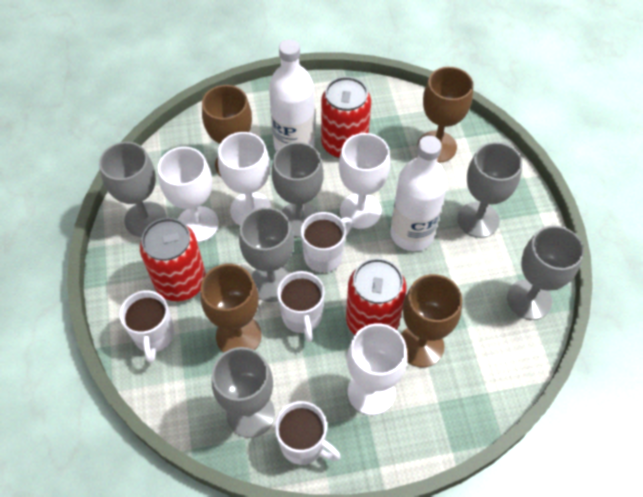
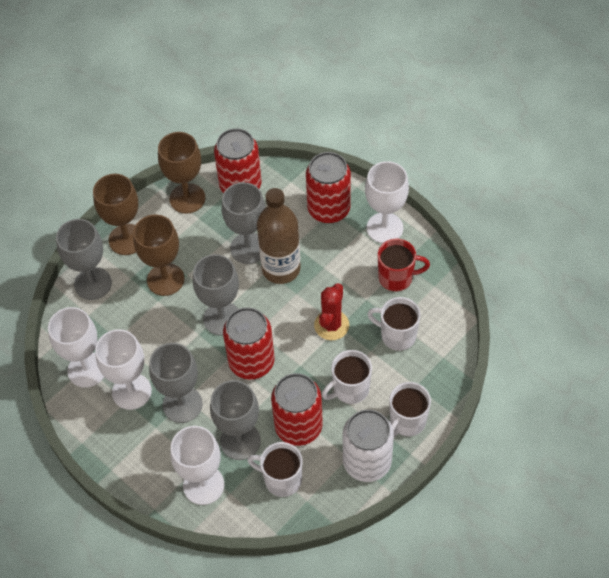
brown bottle: 0 -> 1
brown goblet: 4 -> 3
grey goblet: 6 -> 5
red cactus: 0 -> 1
red can: 3 -> 4
red mug: 0 -> 1
white bottle: 2 -> 0
white can: 0 -> 1

